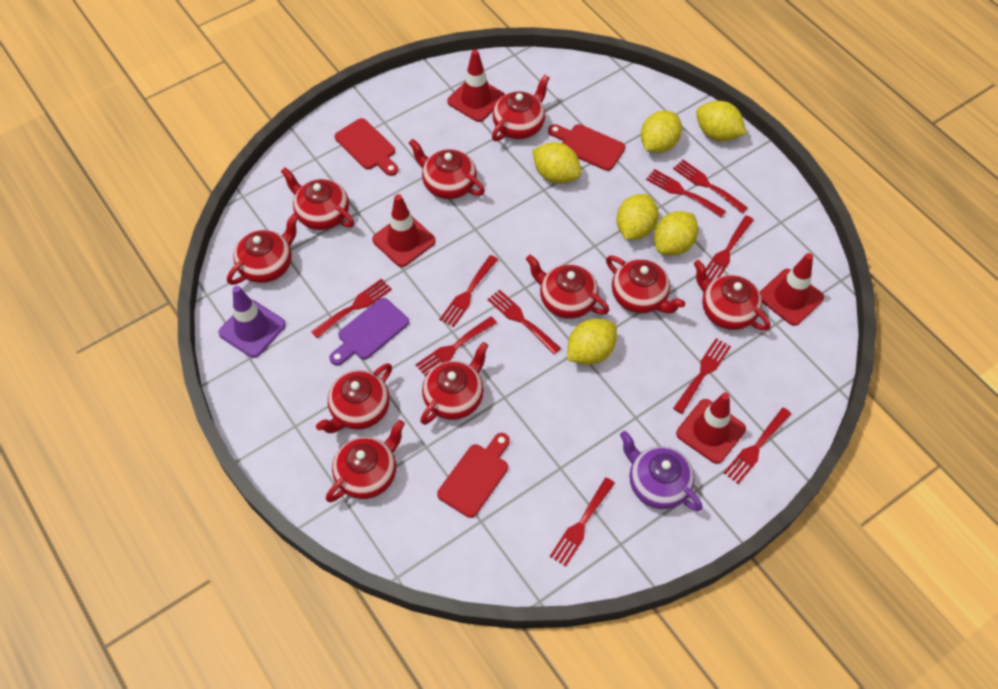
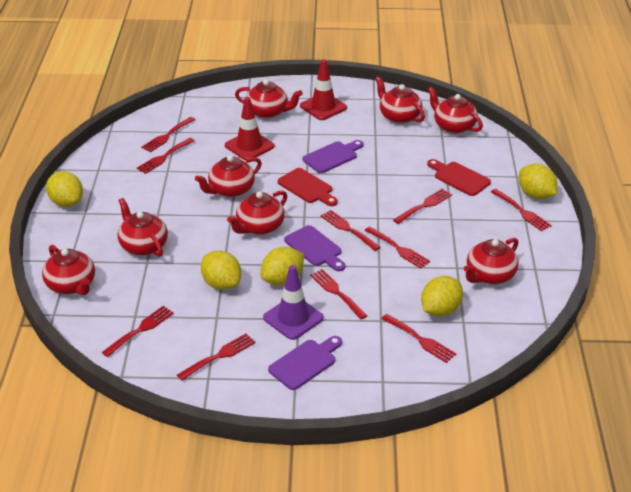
purple cutting board: 1 -> 3
purple teapot: 1 -> 0
red cutting board: 3 -> 2
red teapot: 10 -> 8
red traffic cone: 4 -> 2
yellow lemon: 6 -> 5

